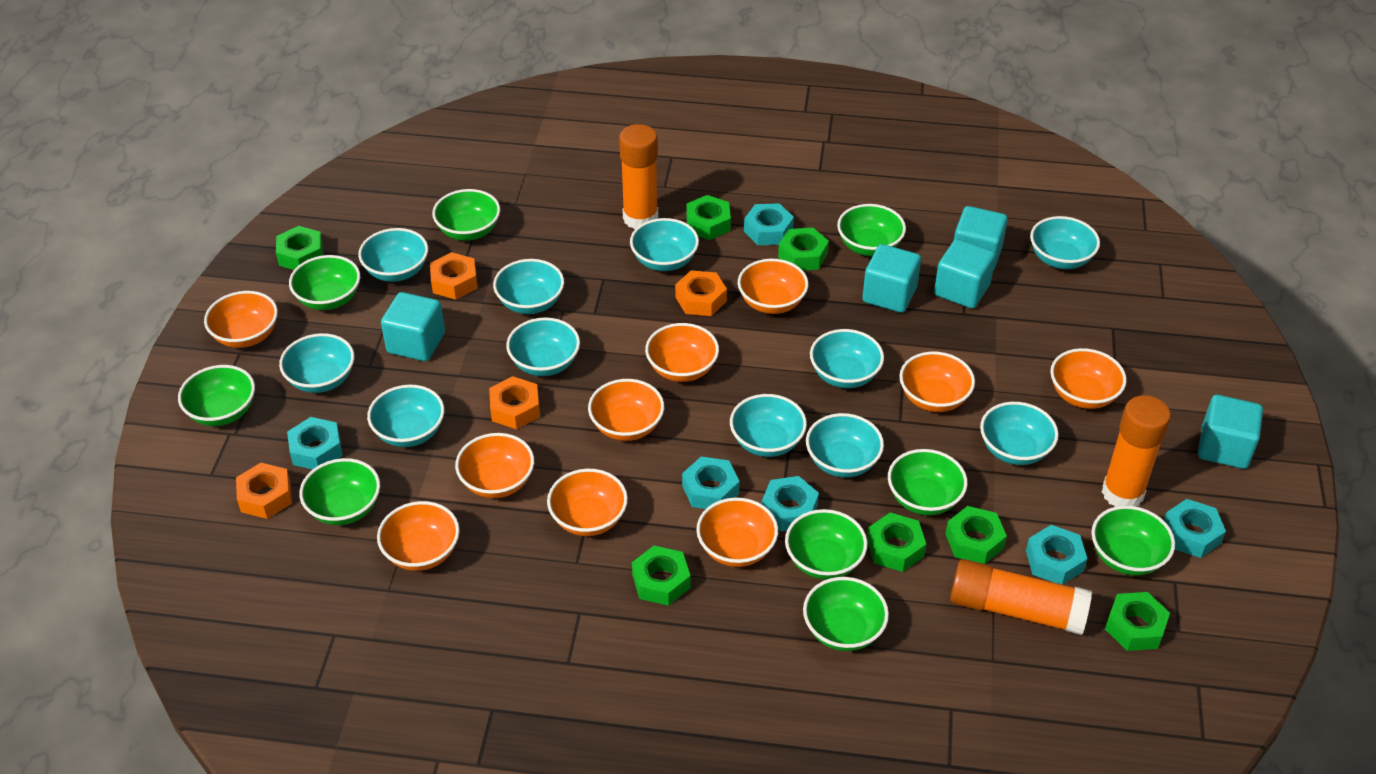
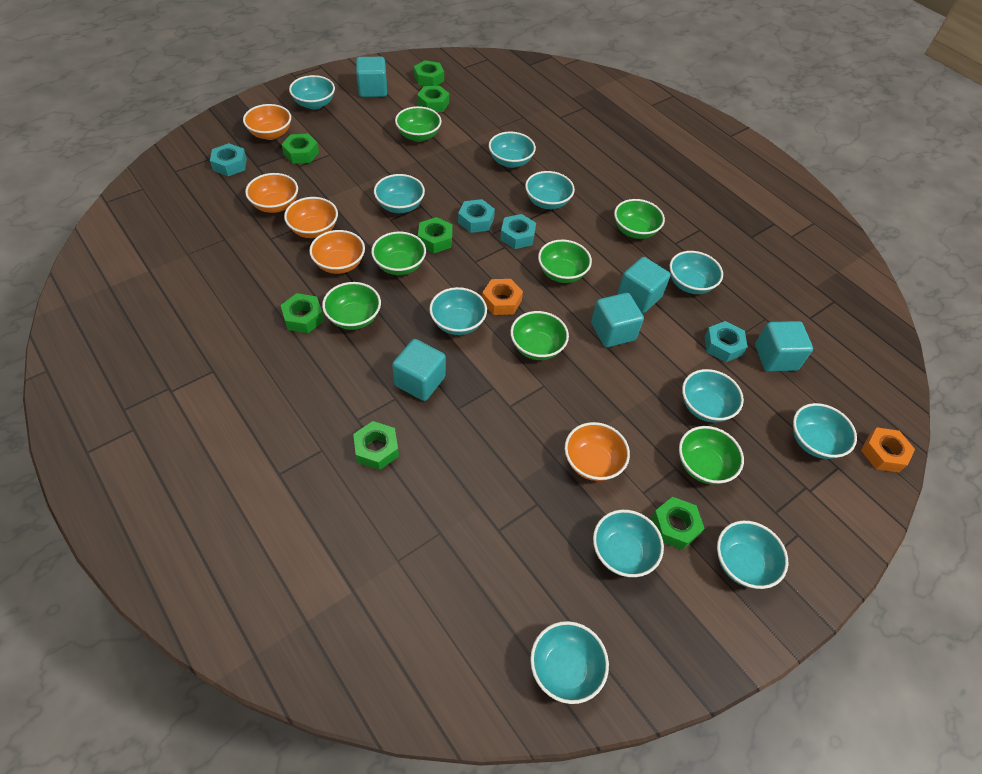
green bowl: 9 -> 7
orange bowl: 10 -> 5
orange glue stick: 3 -> 0
orange nut: 4 -> 2
turquoise nut: 6 -> 4

